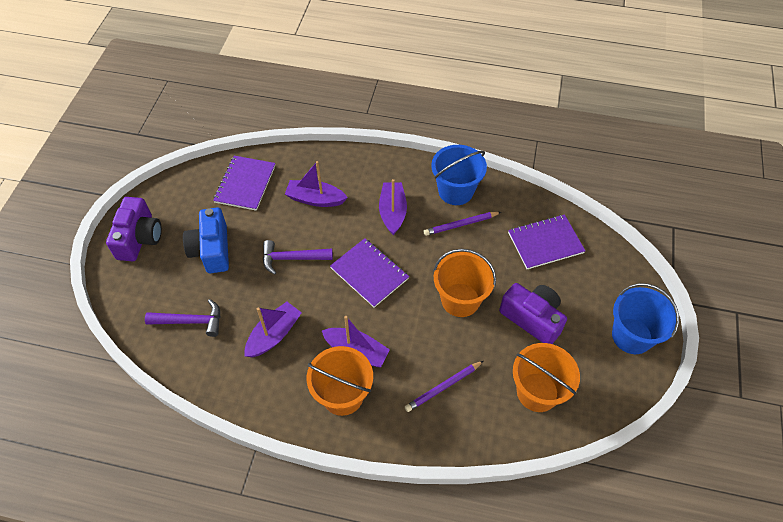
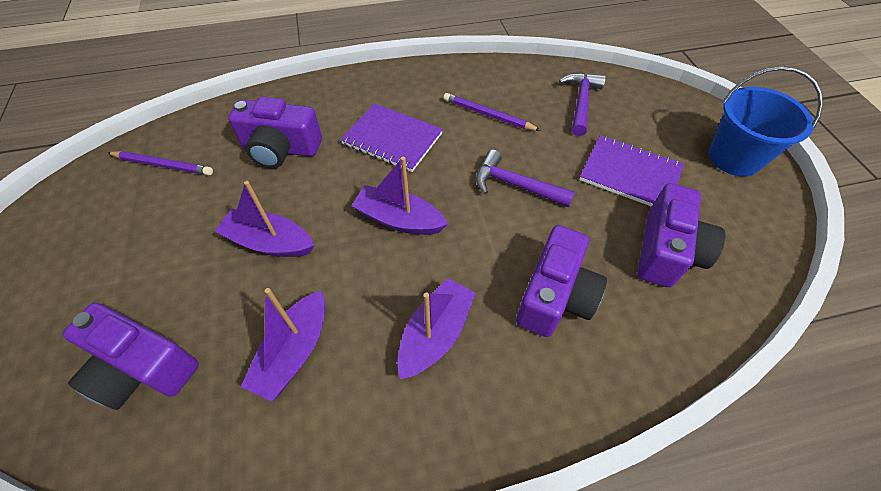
blue bucket: 2 -> 1
blue camera: 1 -> 0
orange bucket: 3 -> 0
purple camera: 2 -> 4
purple notebook: 3 -> 2

